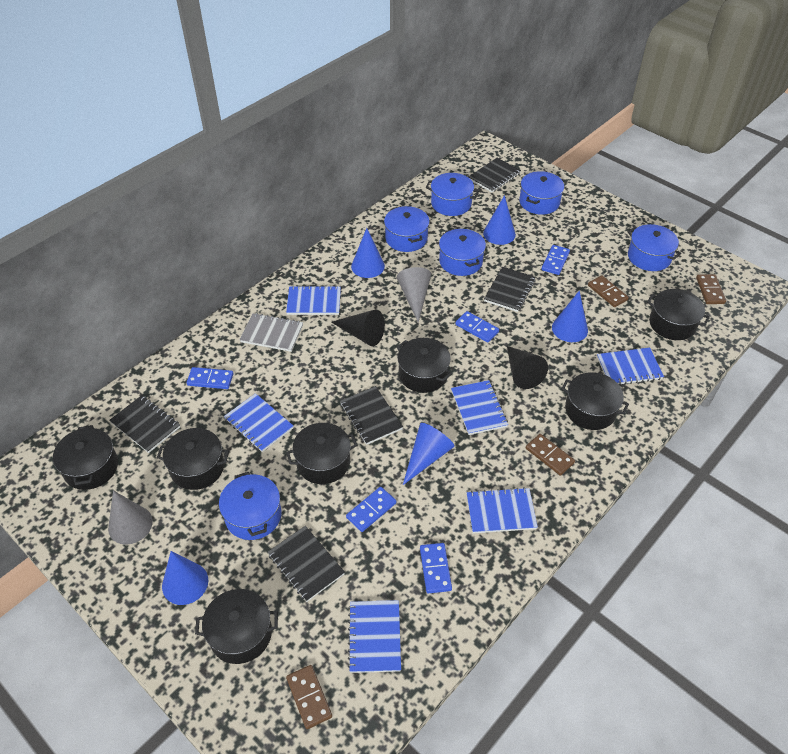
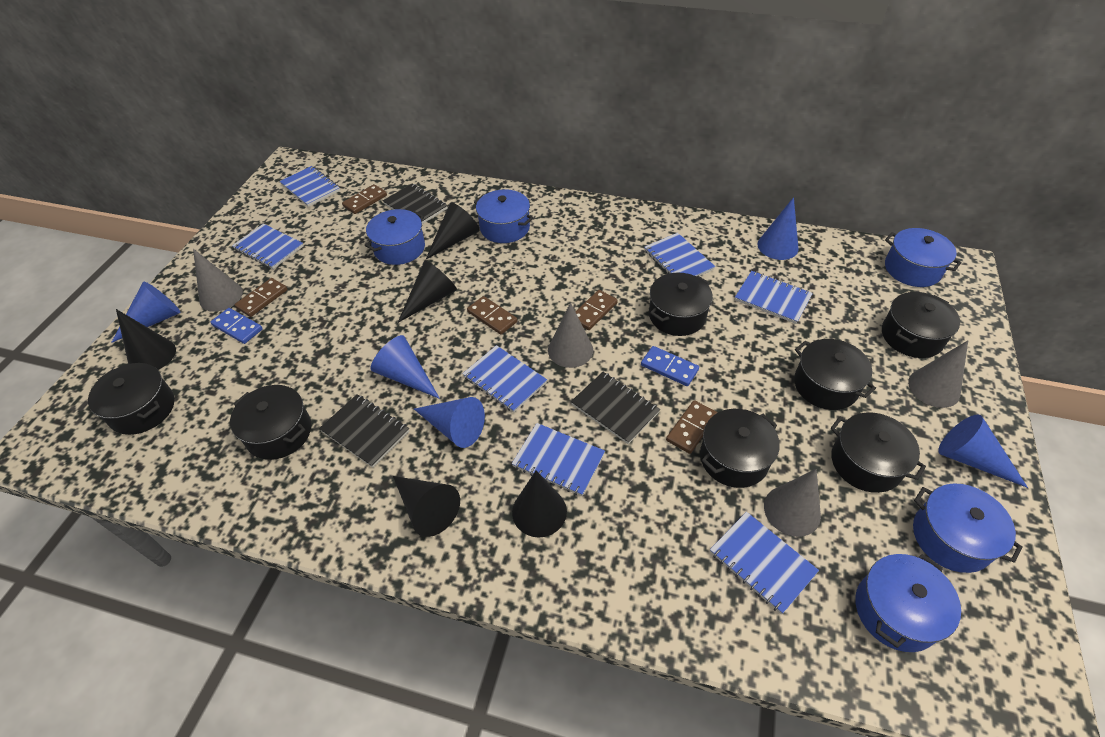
black cone: 2 -> 5
black notebook: 5 -> 3
blue domino: 5 -> 2
blue notebook: 6 -> 7
blue pot: 6 -> 5
brown domino: 4 -> 5
grey cone: 2 -> 4
grey notebook: 1 -> 0

